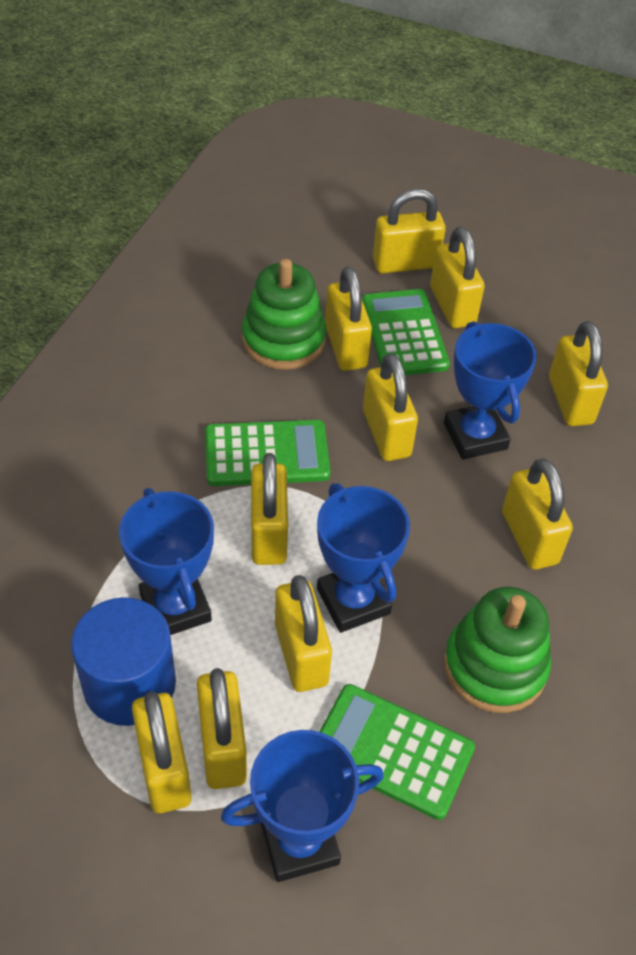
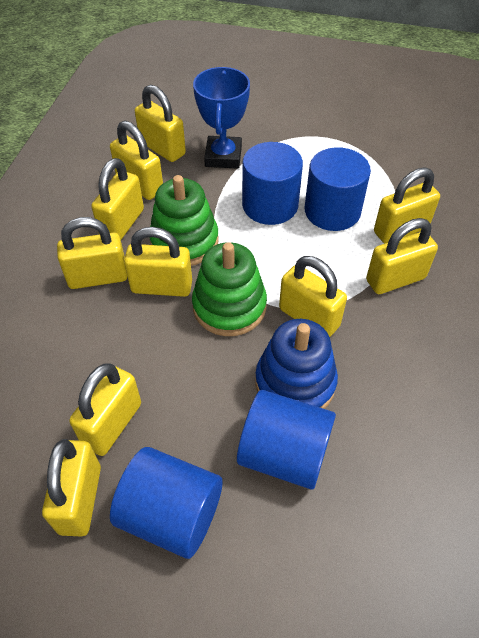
blue cylinder: 1 -> 4
blue stacking toy: 0 -> 1
blue trophy: 4 -> 1
green calculator: 3 -> 0

